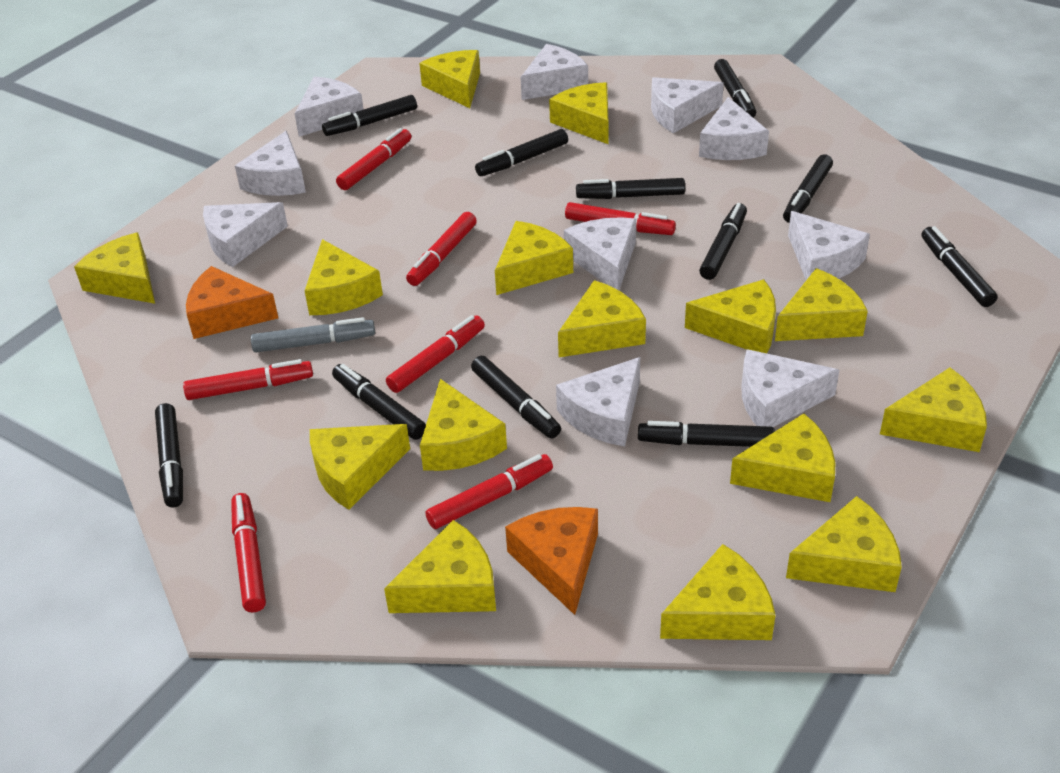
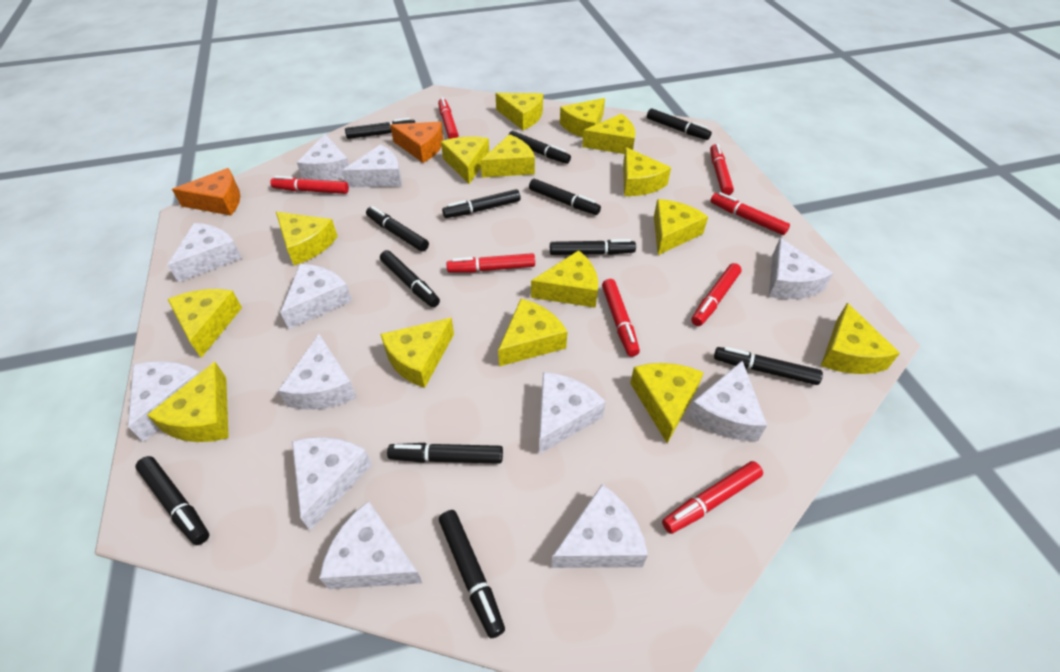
black marker: 11 -> 12
grey marker: 1 -> 0
red marker: 7 -> 8
white cheese: 10 -> 12

